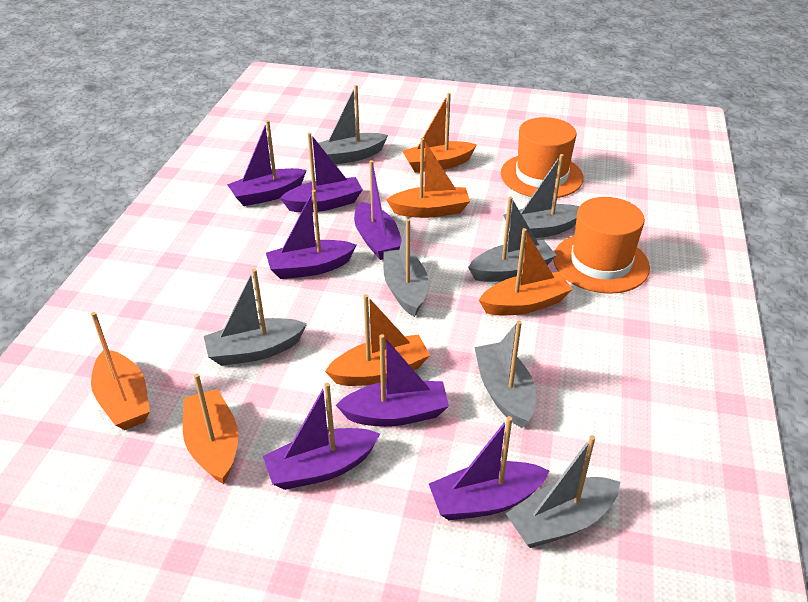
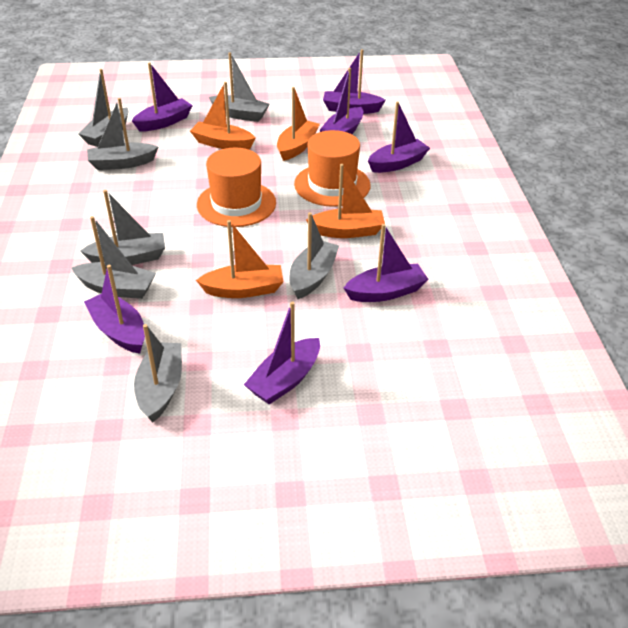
orange boat: 6 -> 4

